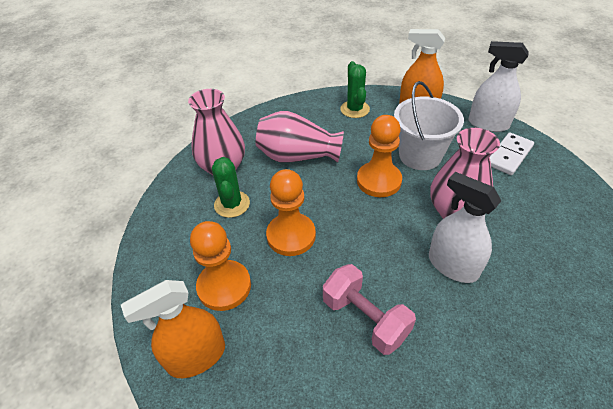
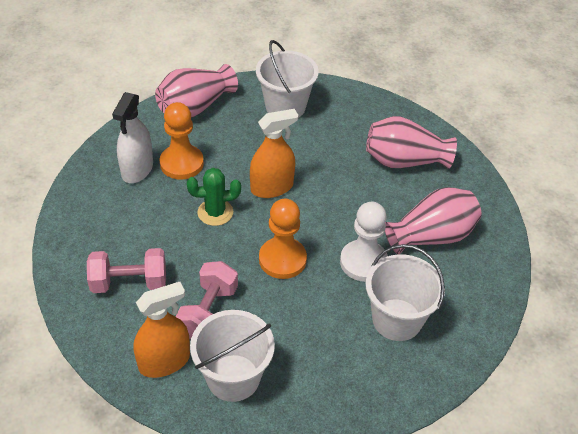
green cactus: 2 -> 1
orange pawn: 3 -> 2
pink dumbbell: 1 -> 2
white bucket: 1 -> 3
white domino: 1 -> 0
white pawn: 0 -> 1
white spray bottle: 2 -> 1

